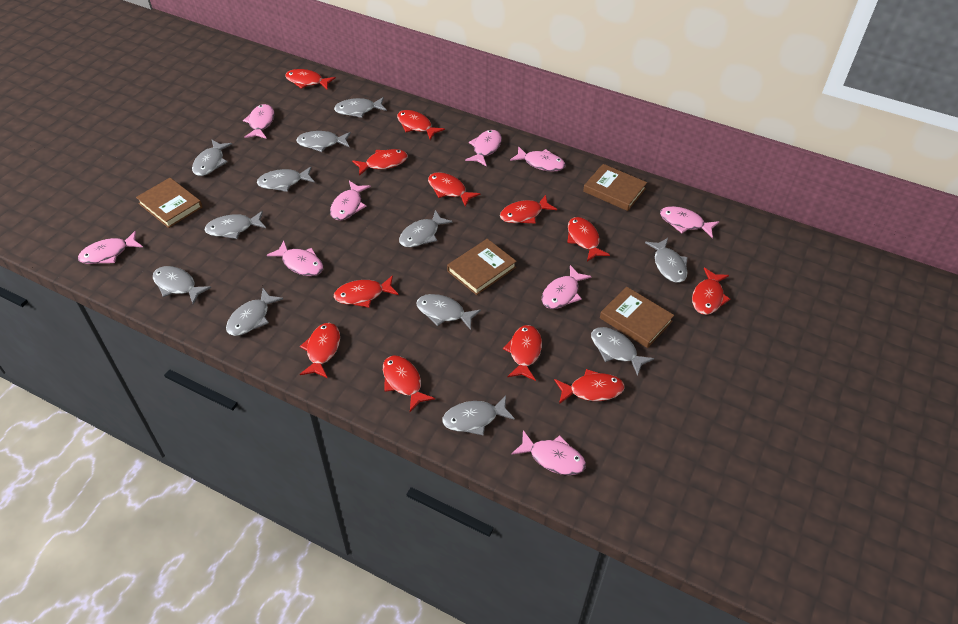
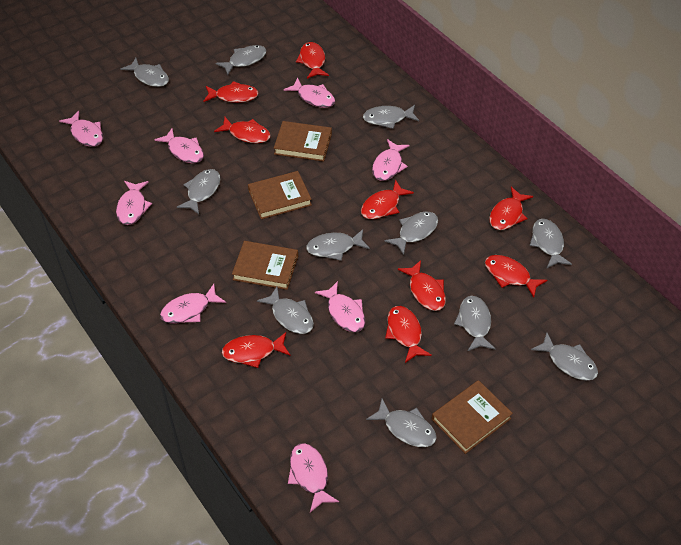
grey fish: 12 -> 11
pink fish: 9 -> 8
red fish: 12 -> 9

